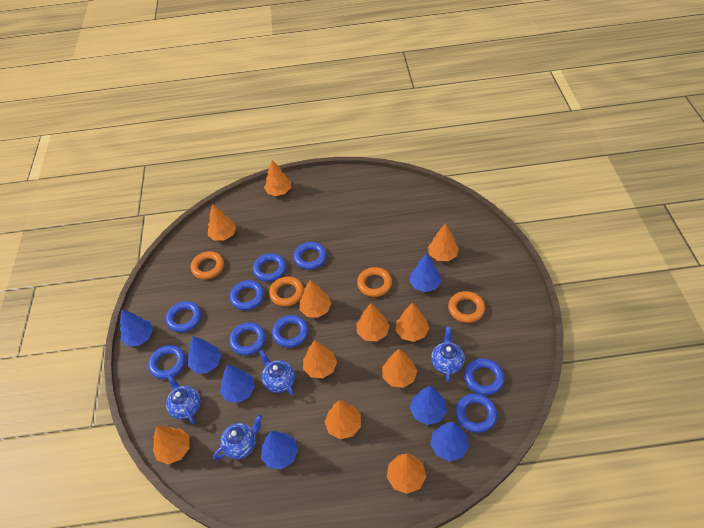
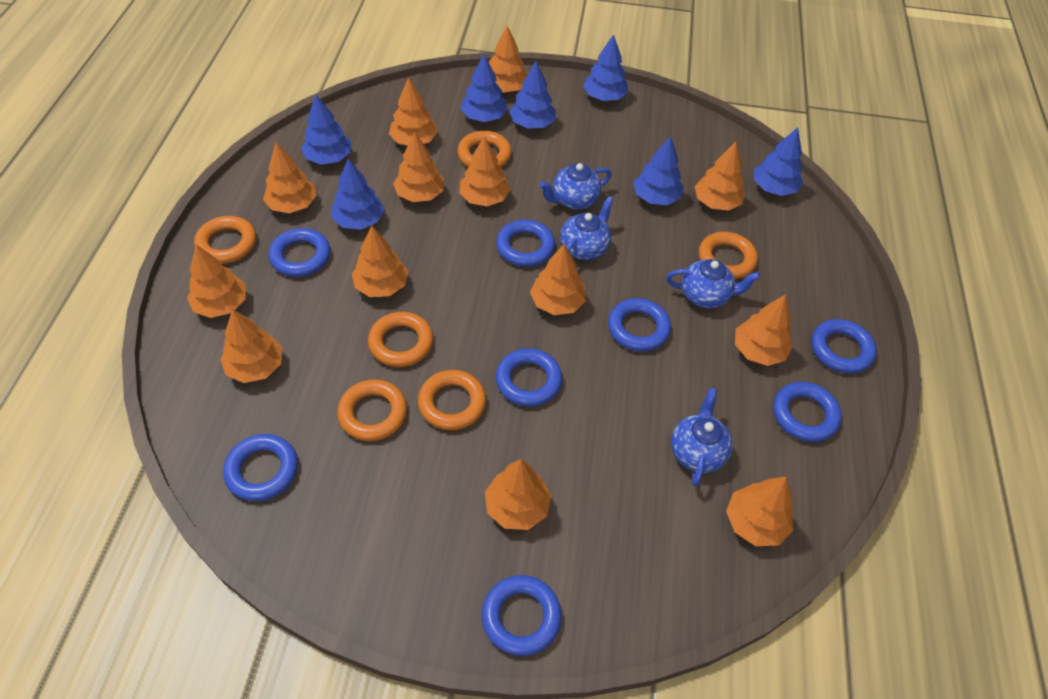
blue ring: 9 -> 8
orange ring: 4 -> 6
orange tree: 11 -> 13

